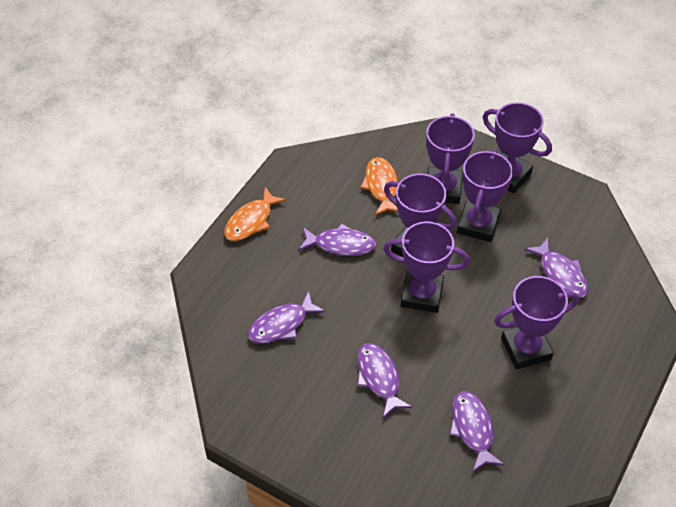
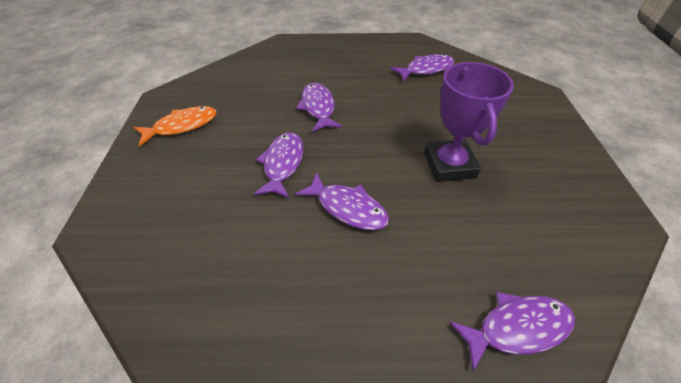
orange fish: 2 -> 1
purple trophy: 6 -> 1

